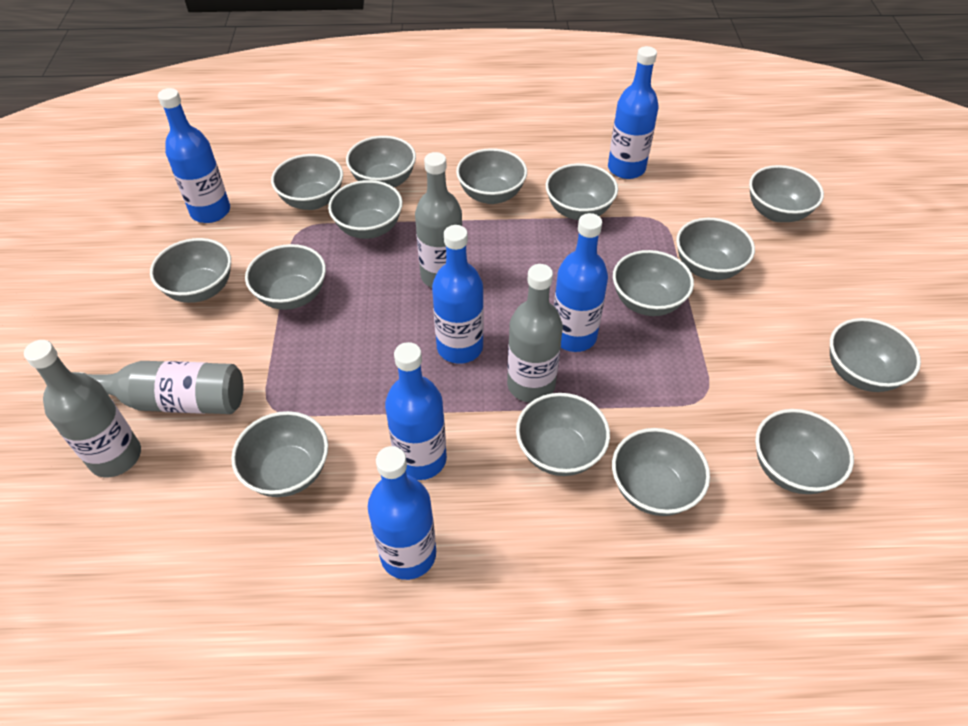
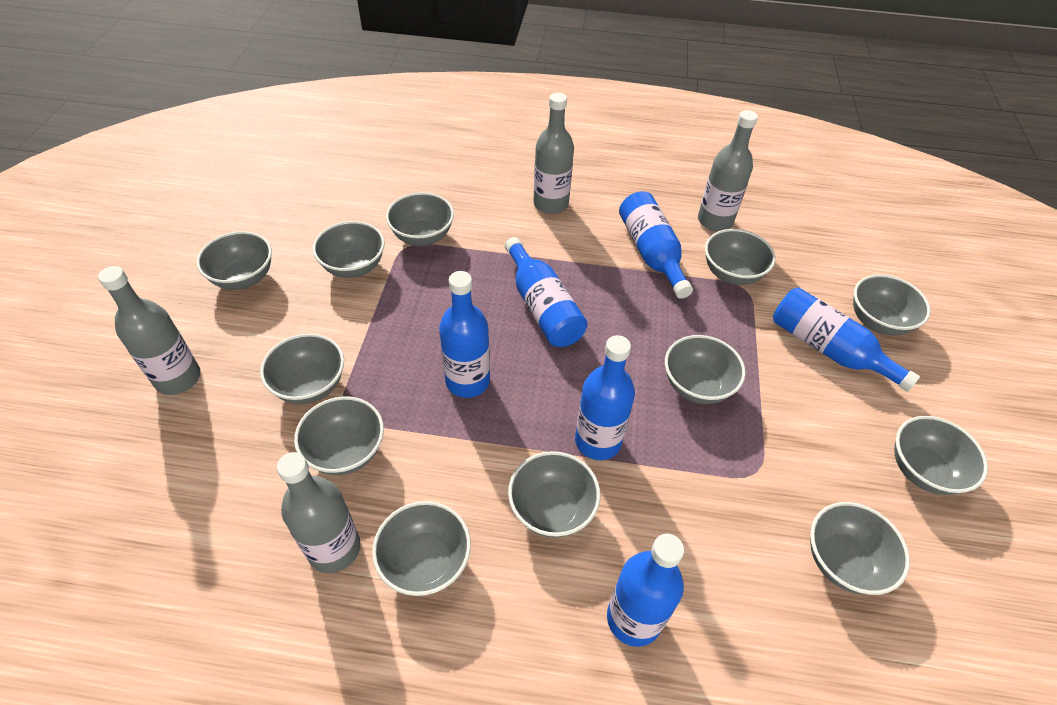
grey bowl: 15 -> 12

